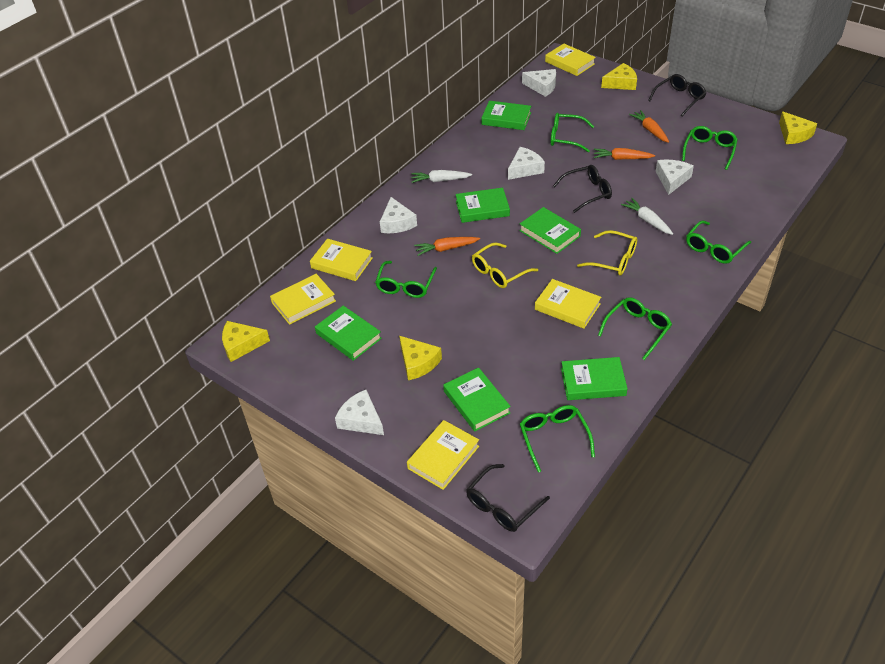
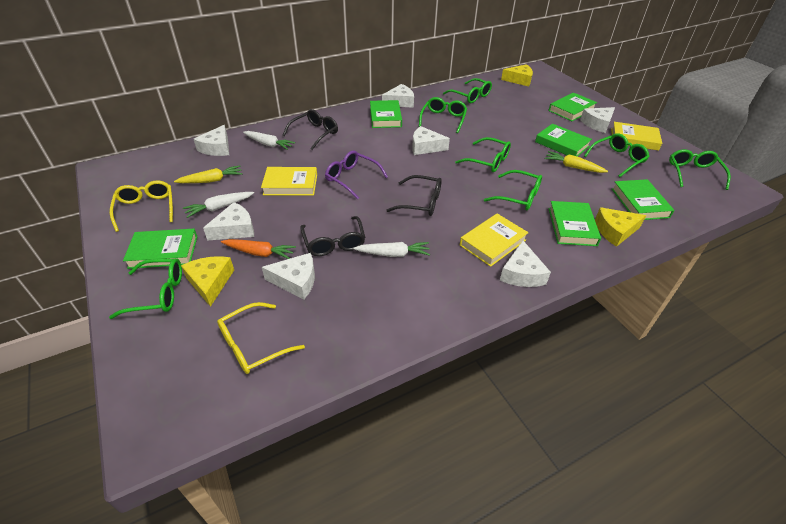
green glasses: 6 -> 7
orange carrot: 3 -> 1
purple glasses: 0 -> 1
white carrot: 2 -> 3
white cheese: 5 -> 7
yellow book: 5 -> 3
yellow carrot: 0 -> 2
yellow cheese: 4 -> 3

